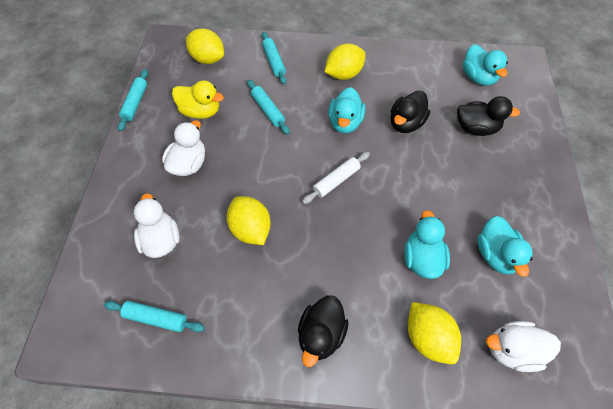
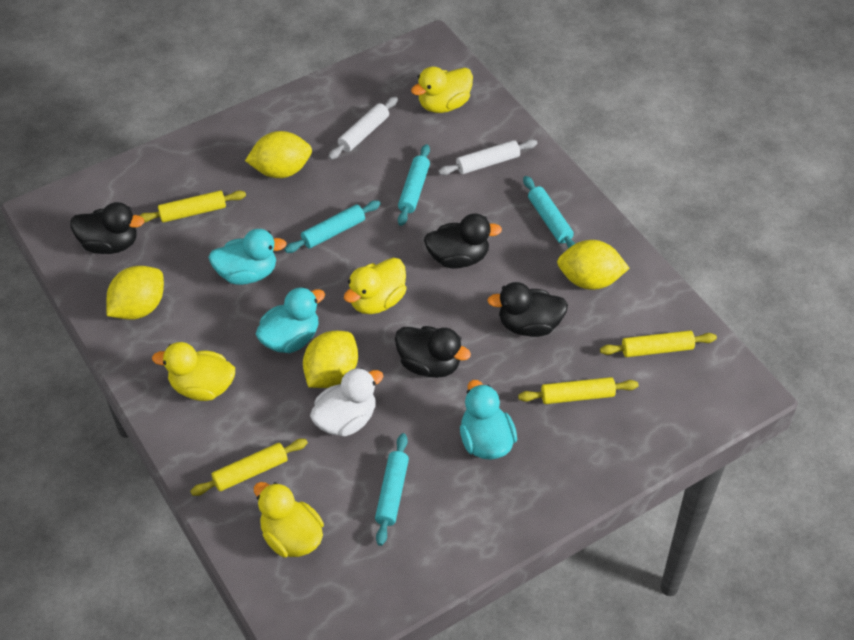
black duck: 3 -> 4
turquoise duck: 4 -> 3
white duck: 3 -> 1
white rolling pin: 1 -> 2
yellow duck: 1 -> 4
yellow rolling pin: 0 -> 4

